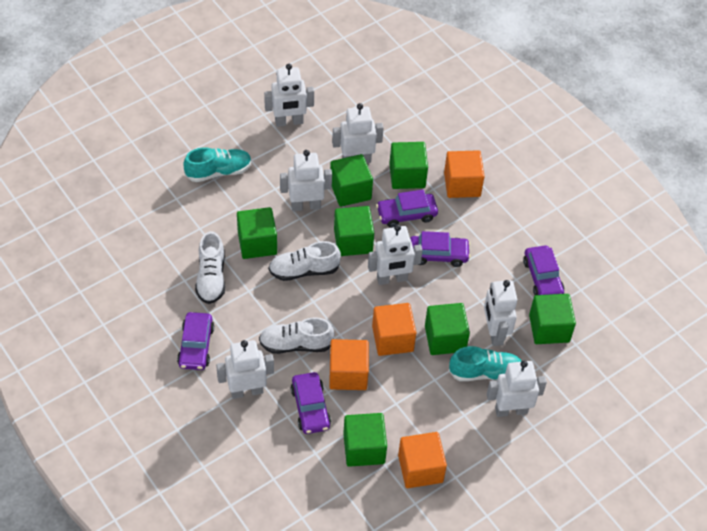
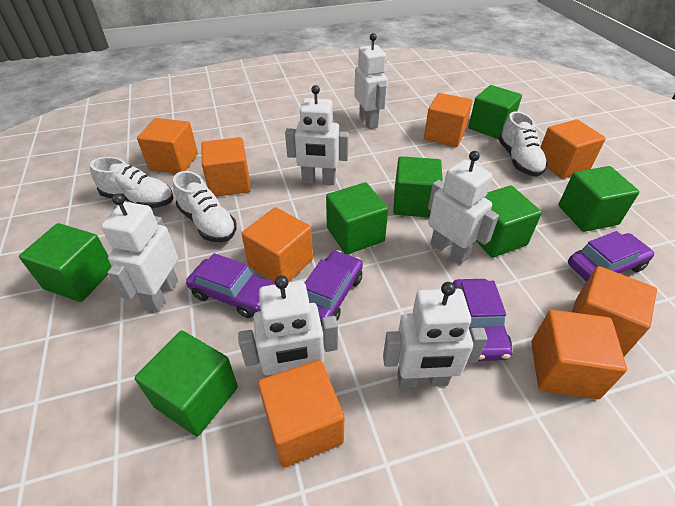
orange cube: 4 -> 8
purple car: 5 -> 4
turquoise shoe: 2 -> 0
white robot: 7 -> 6

